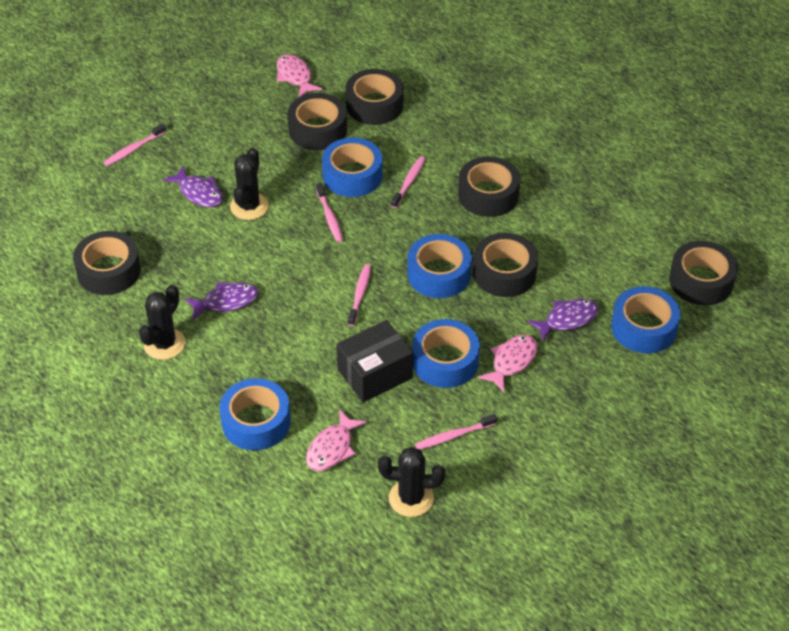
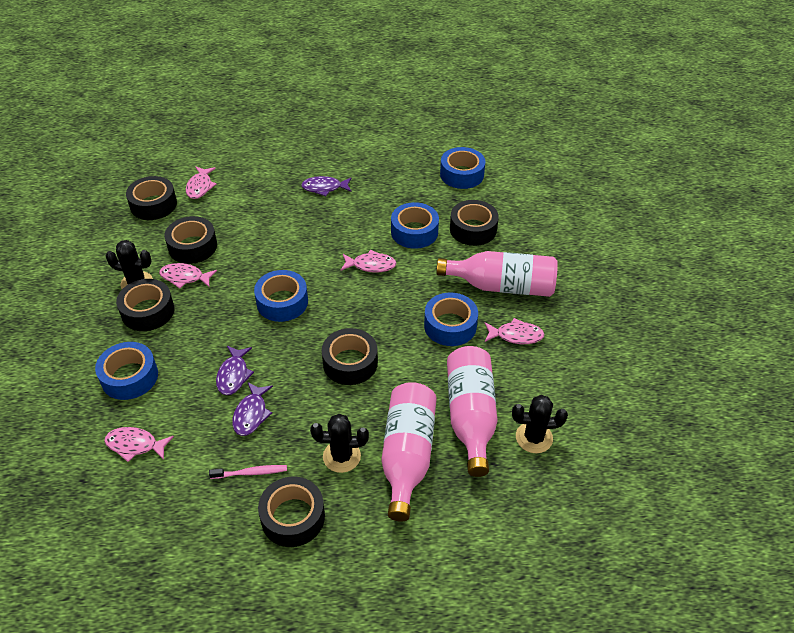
black box: 1 -> 0
pink bottle: 0 -> 3
pink fish: 3 -> 5
pink toothbrush: 5 -> 1

